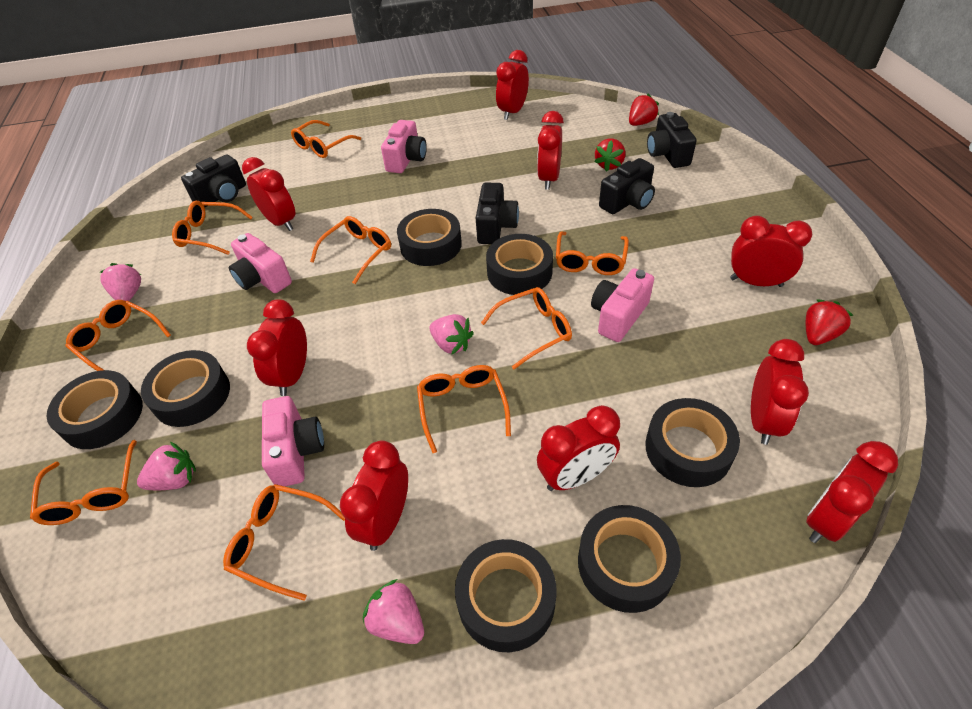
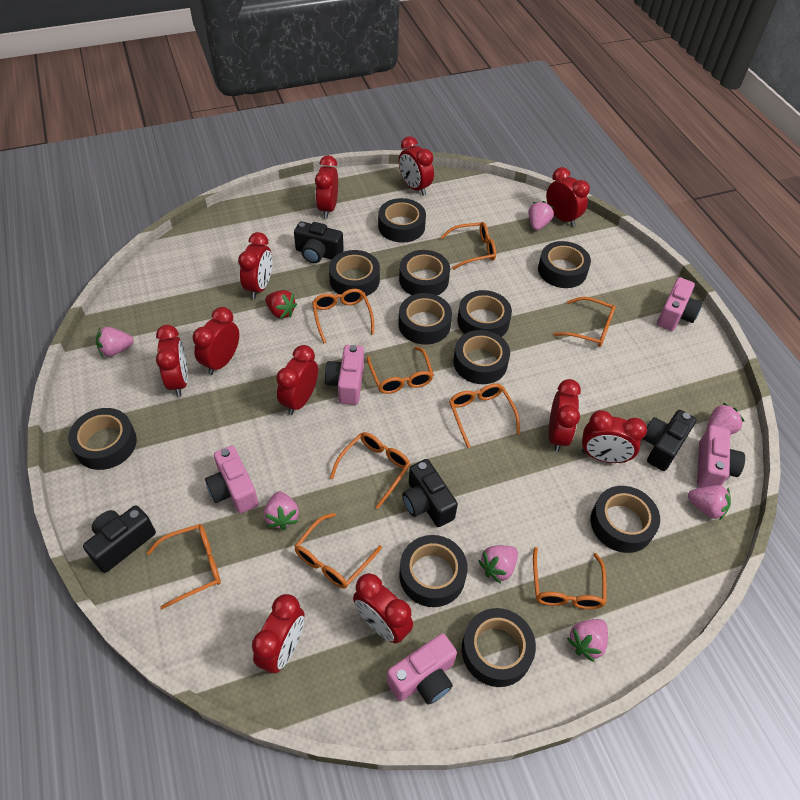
black tape: 7 -> 11
pink camera: 4 -> 5
pink strawberry: 4 -> 7
red clock: 9 -> 11
red strawberry: 3 -> 1

